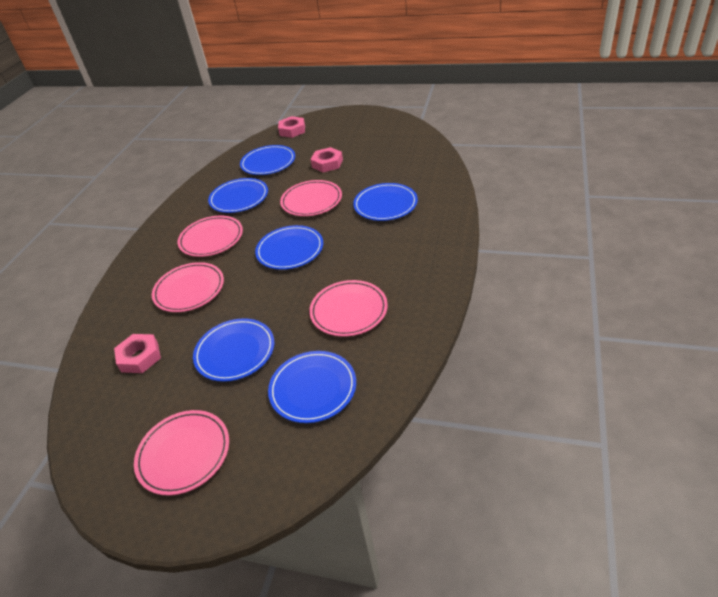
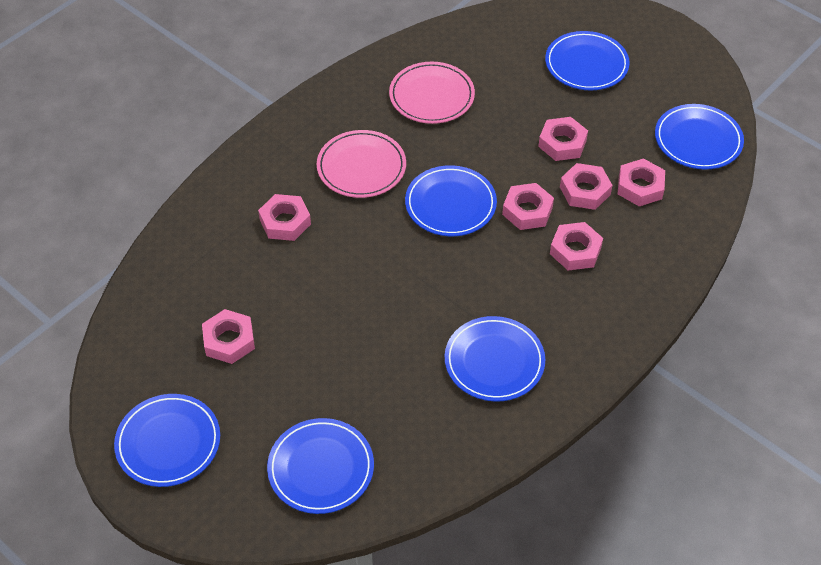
pink nut: 3 -> 7
pink plate: 5 -> 2

